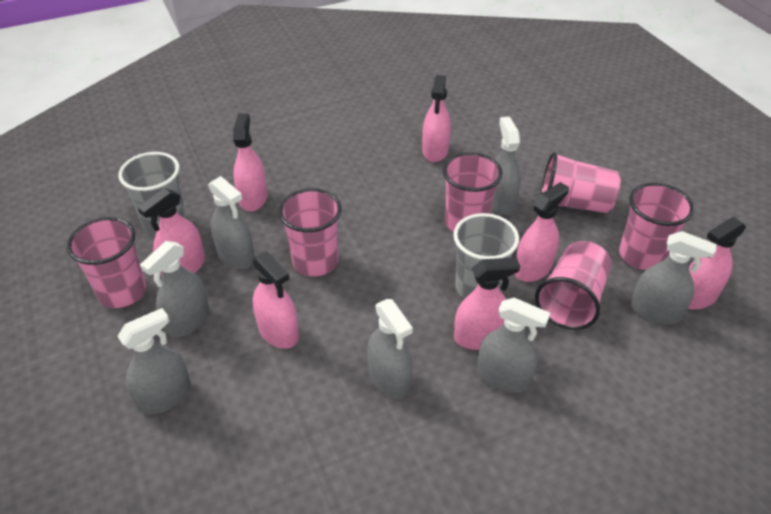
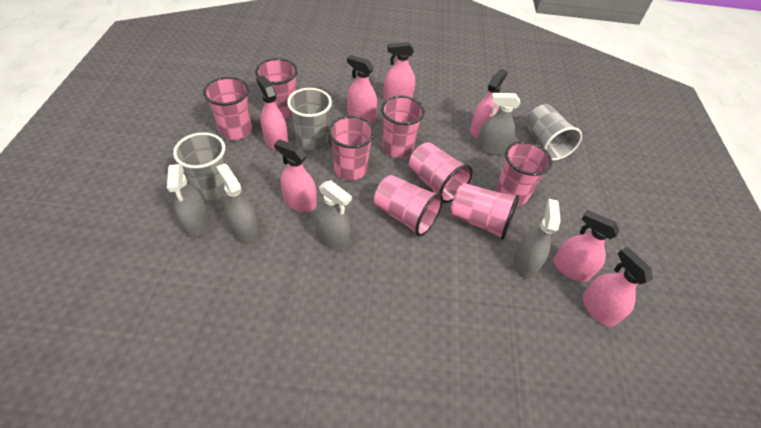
grey cup: 2 -> 3
grey spray bottle: 7 -> 5
pink cup: 6 -> 8

